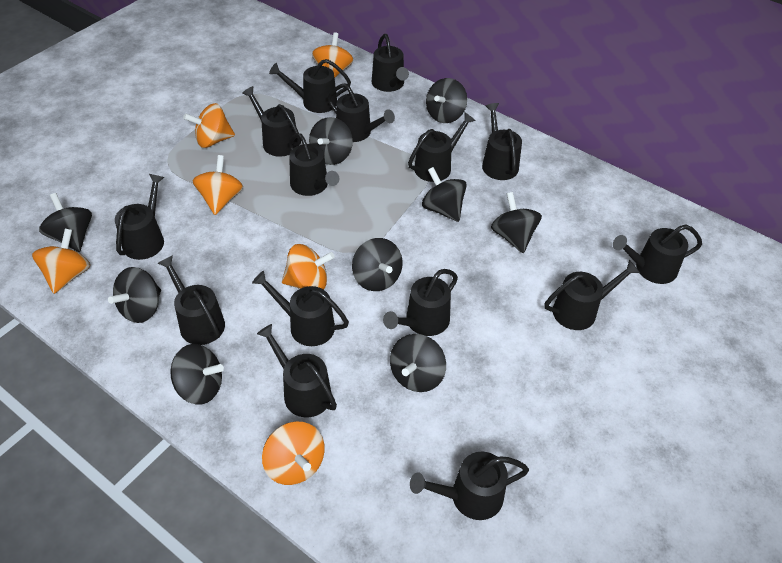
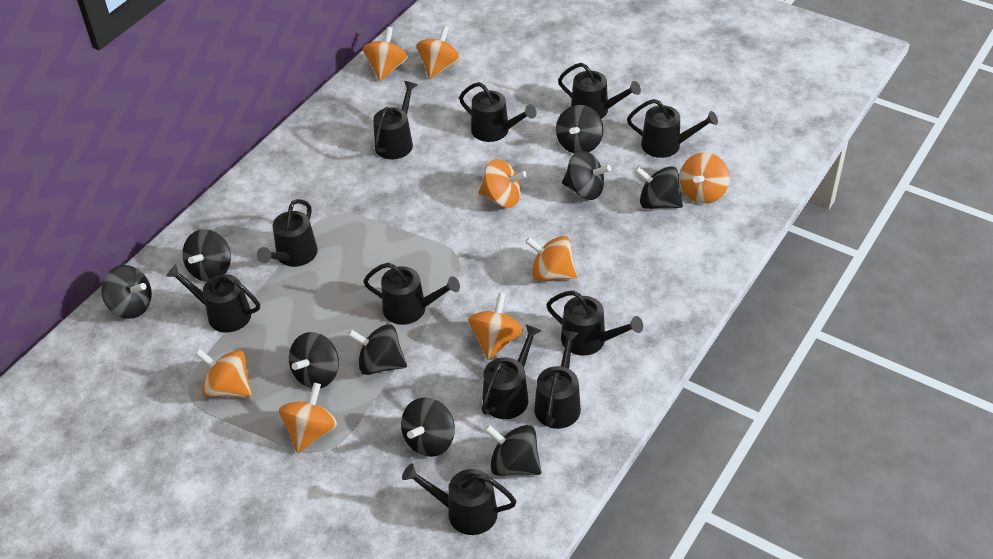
black watering can: 15 -> 11
orange spinning top: 6 -> 8

